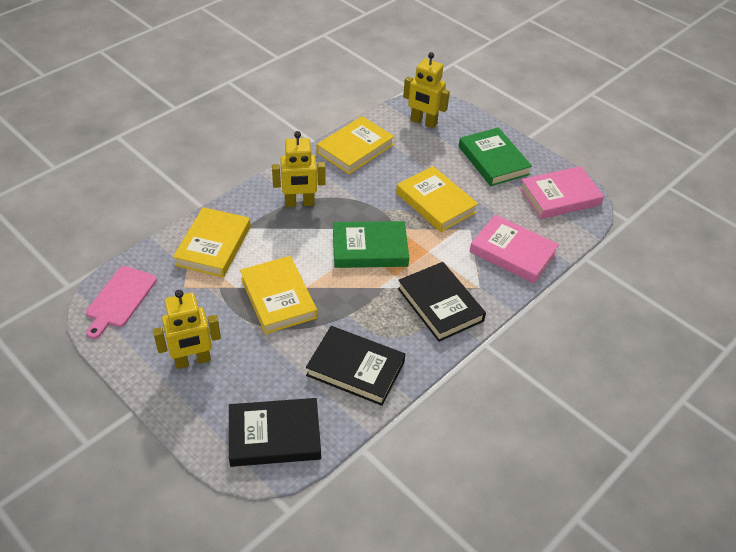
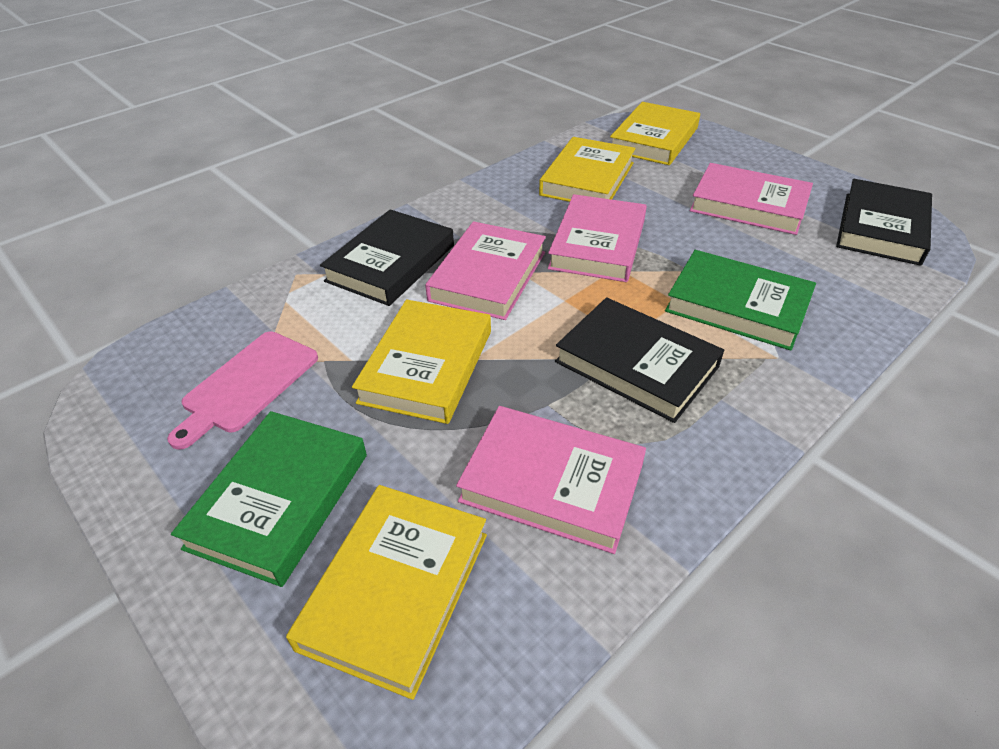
pink book: 2 -> 4
yellow robot: 3 -> 0

